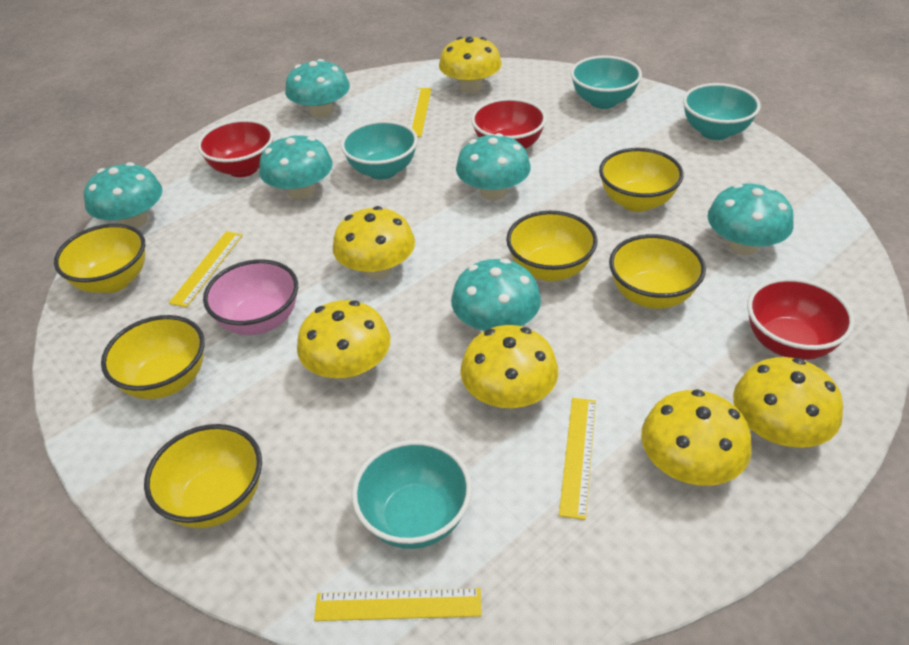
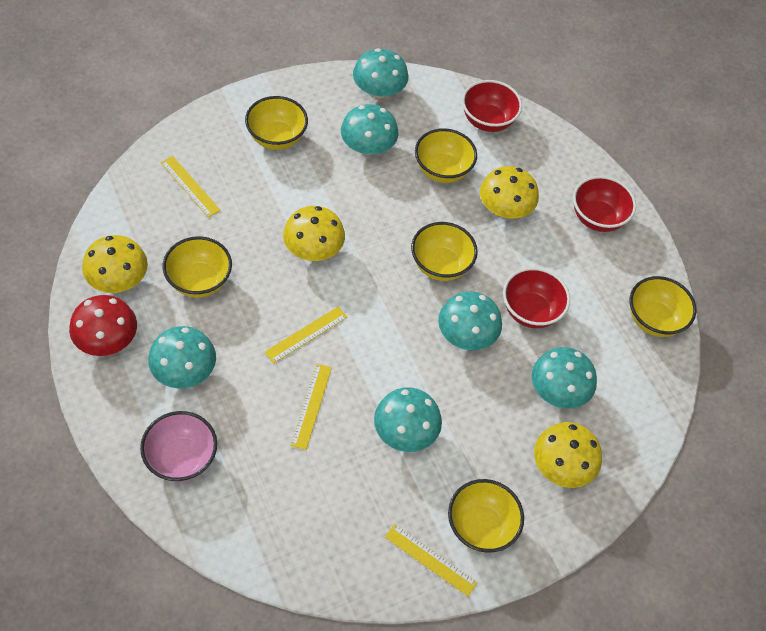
red mushroom: 0 -> 1
turquoise bowl: 4 -> 0
yellow mushroom: 6 -> 4

